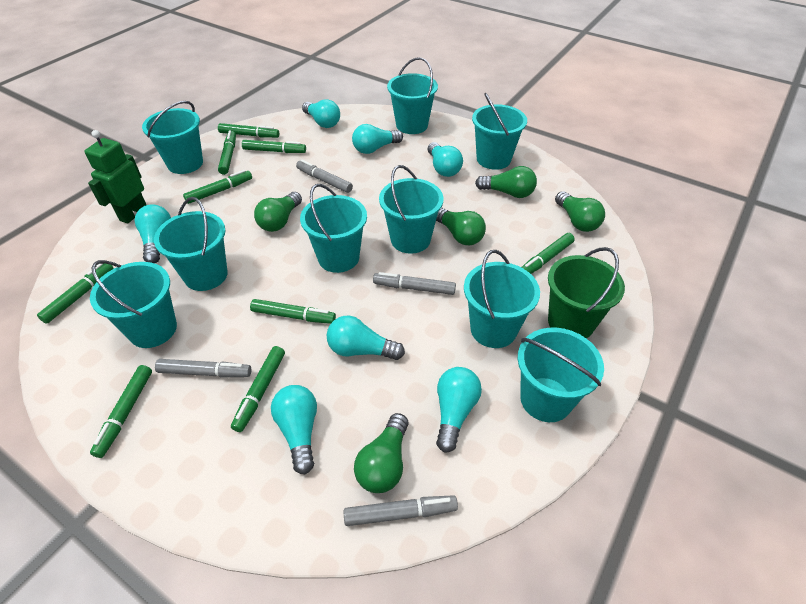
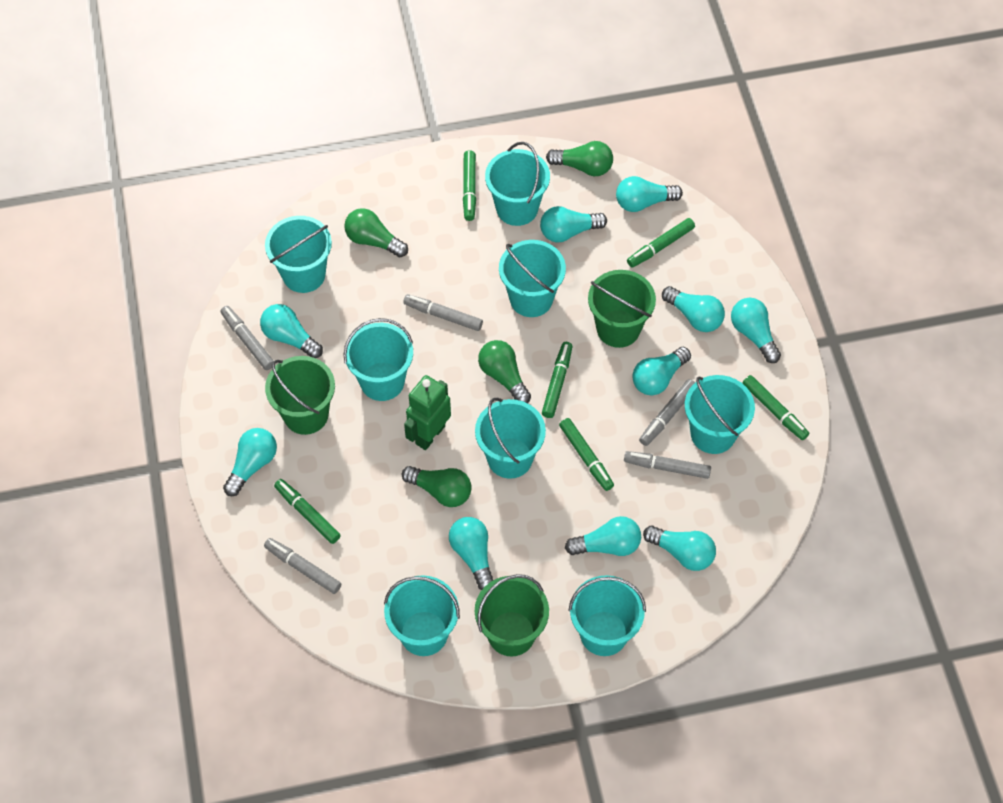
green bucket: 1 -> 3
green light bulb: 5 -> 4
green marker: 9 -> 6
grey marker: 4 -> 5
turquoise bucket: 9 -> 8
turquoise light bulb: 7 -> 10

